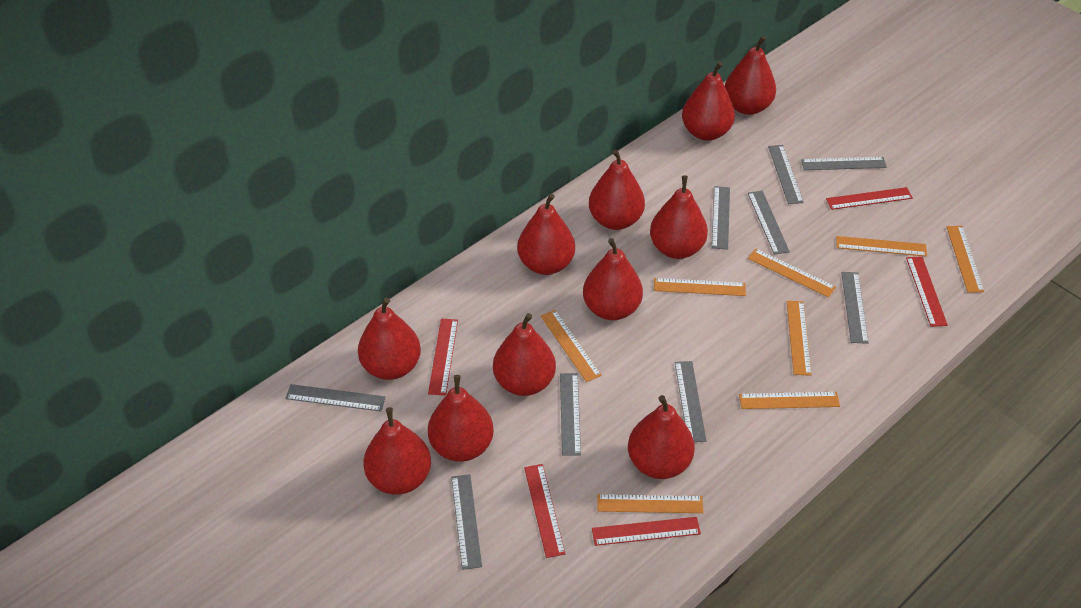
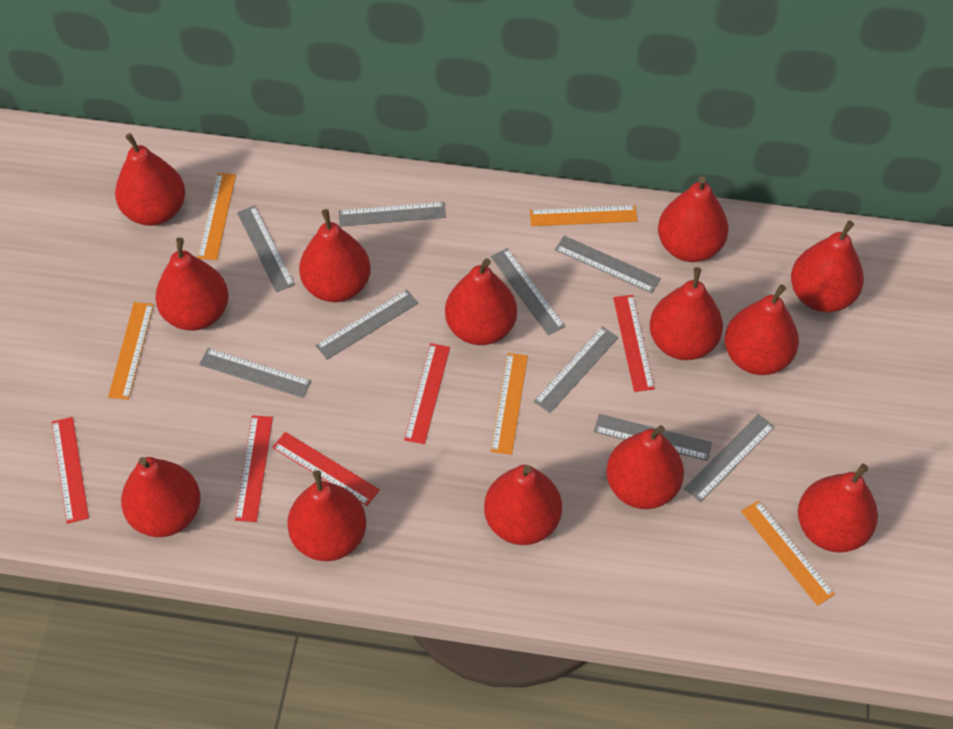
orange ruler: 8 -> 5
red pear: 11 -> 13

